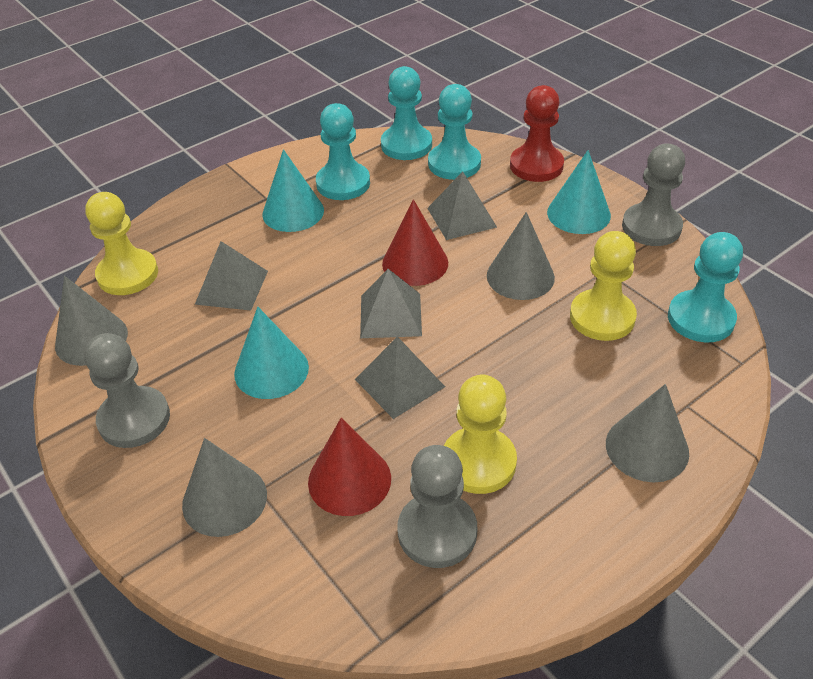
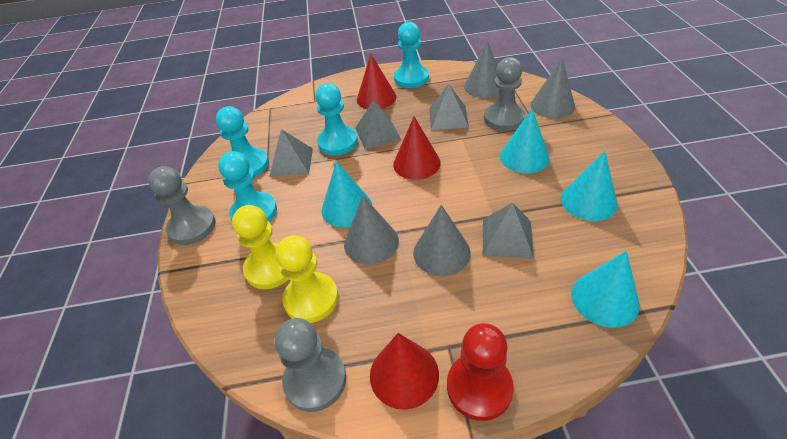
red cone: 2 -> 3
turquoise cone: 3 -> 4
yellow pawn: 3 -> 2

